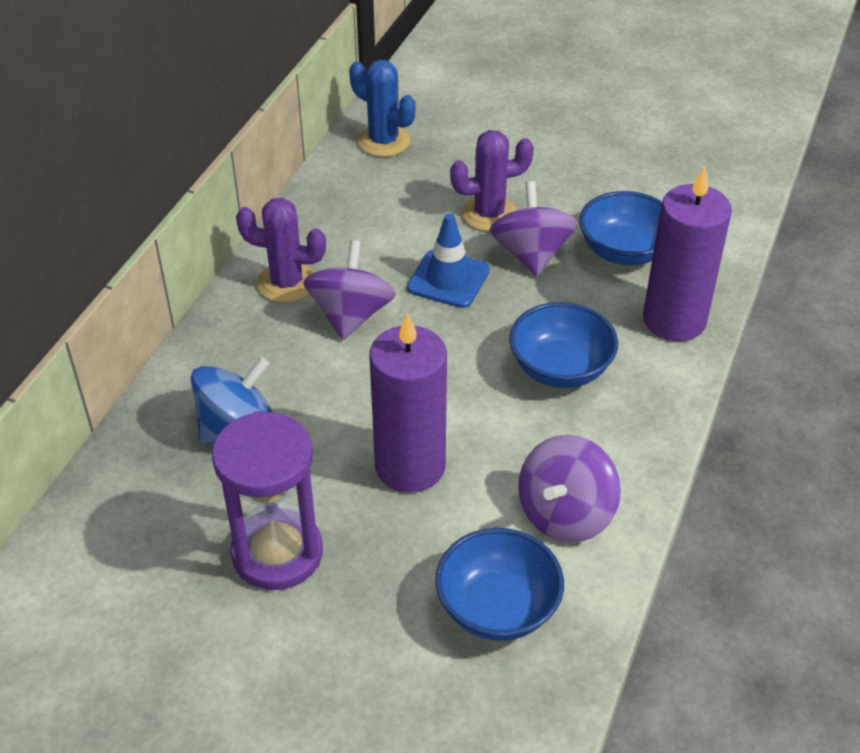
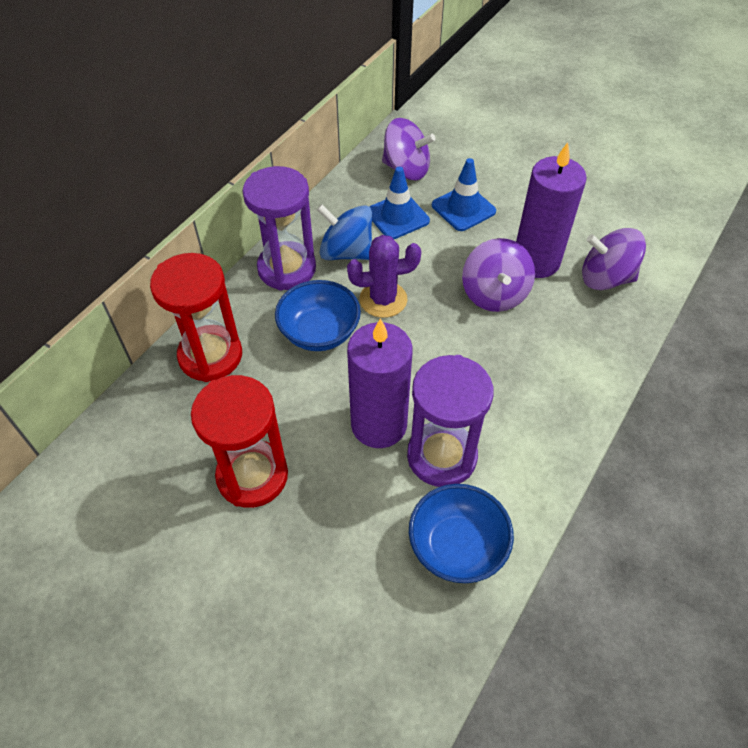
blue bowl: 3 -> 2
blue cactus: 1 -> 0
blue traffic cone: 1 -> 2
purple cactus: 2 -> 1
purple hourglass: 1 -> 2
red hourglass: 0 -> 2

